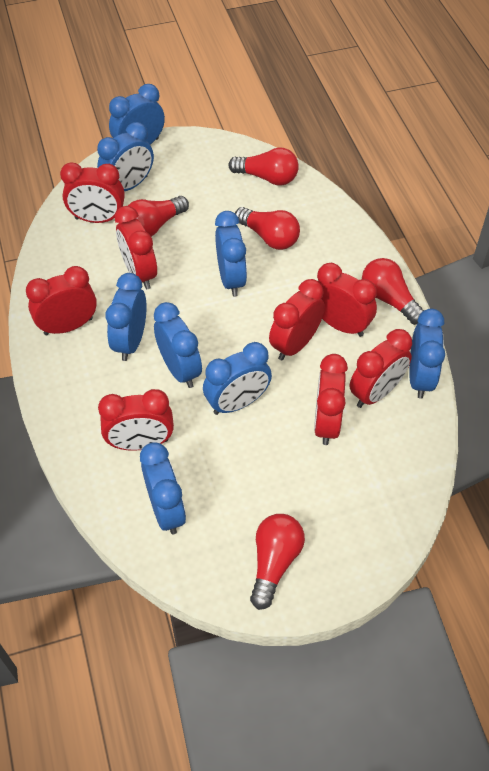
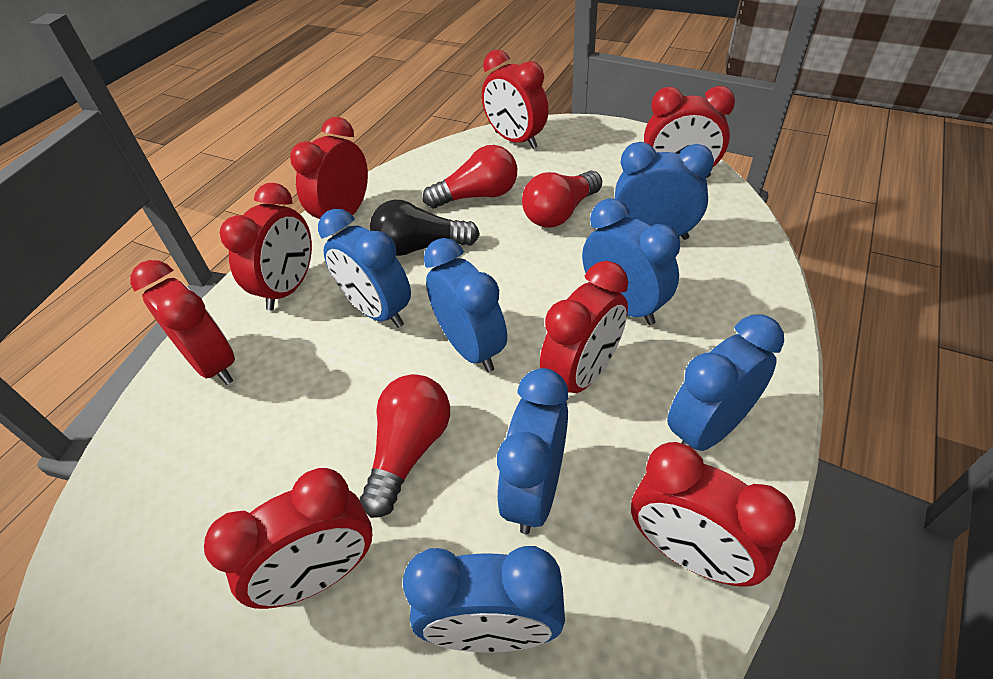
black light bulb: 0 -> 1
blue clock: 8 -> 7
red light bulb: 5 -> 3

